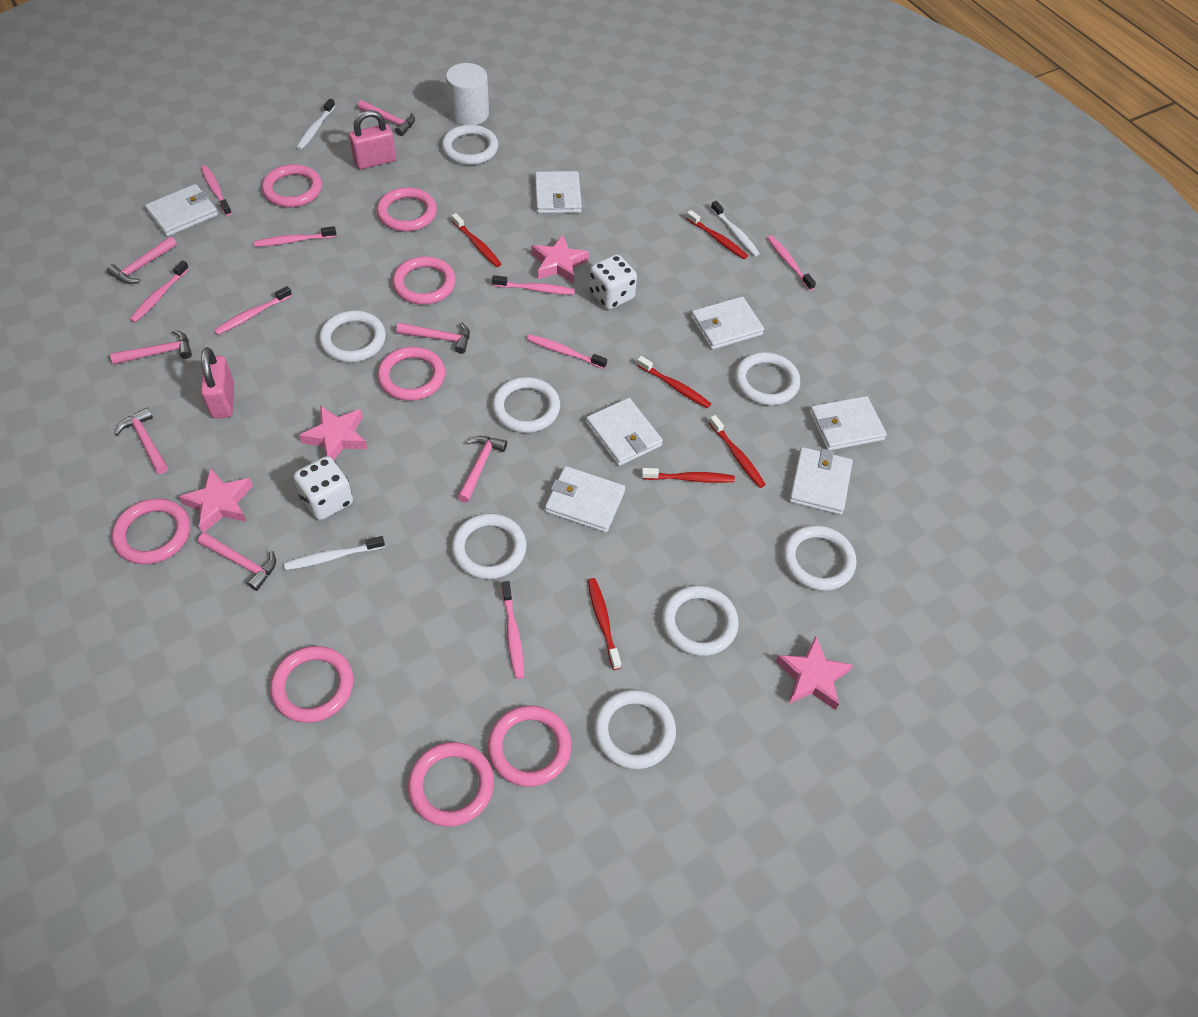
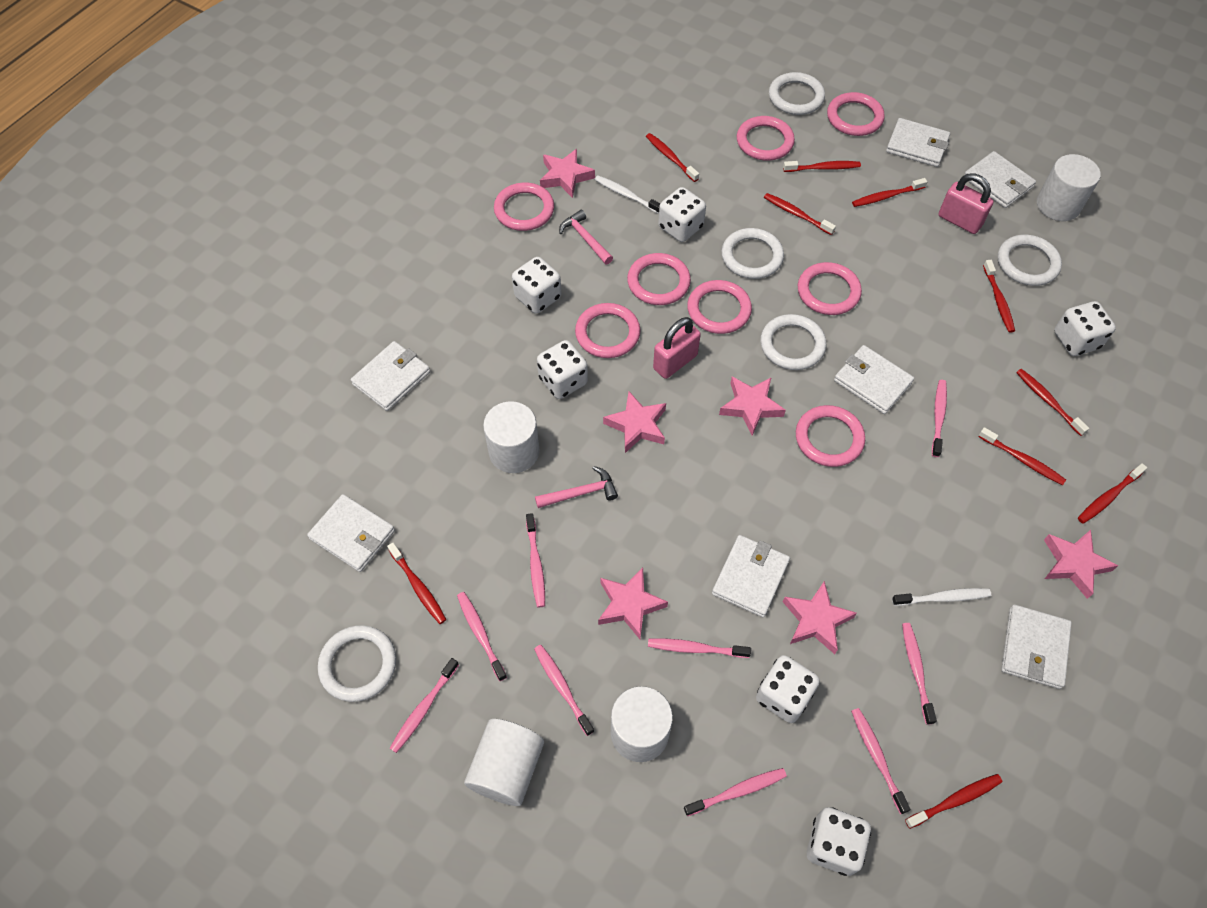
pink hammer: 7 -> 2
pink star: 4 -> 6
pink toothbrush: 8 -> 9
red toothbrush: 6 -> 10
white cylinder: 1 -> 4
white dice: 2 -> 6
white ring: 8 -> 5
white toothbrush: 3 -> 2

